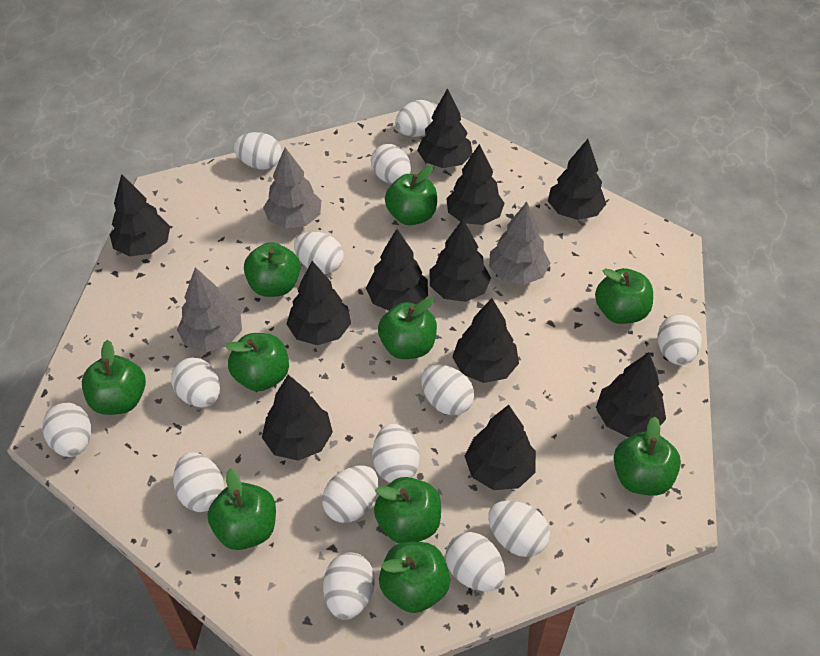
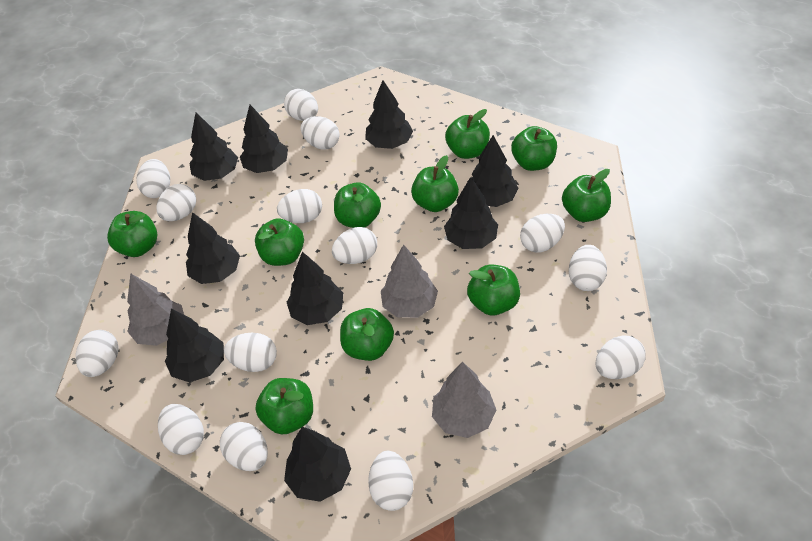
black tree: 11 -> 9

